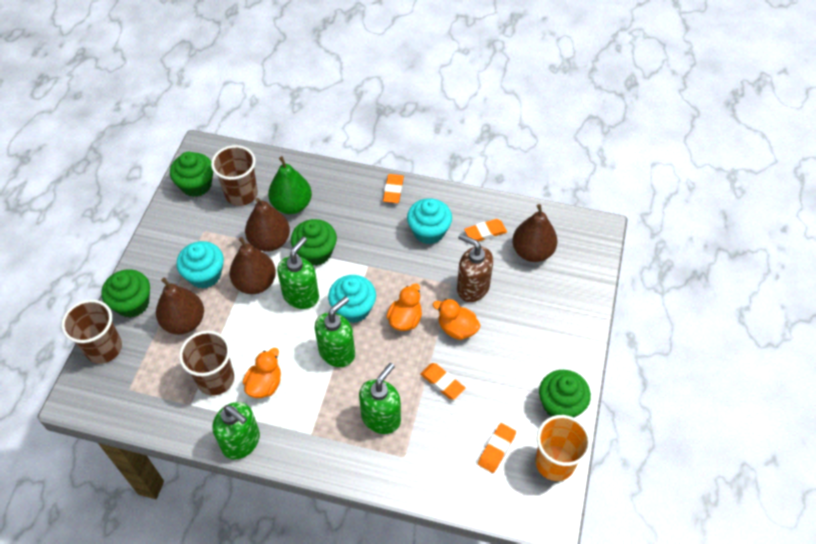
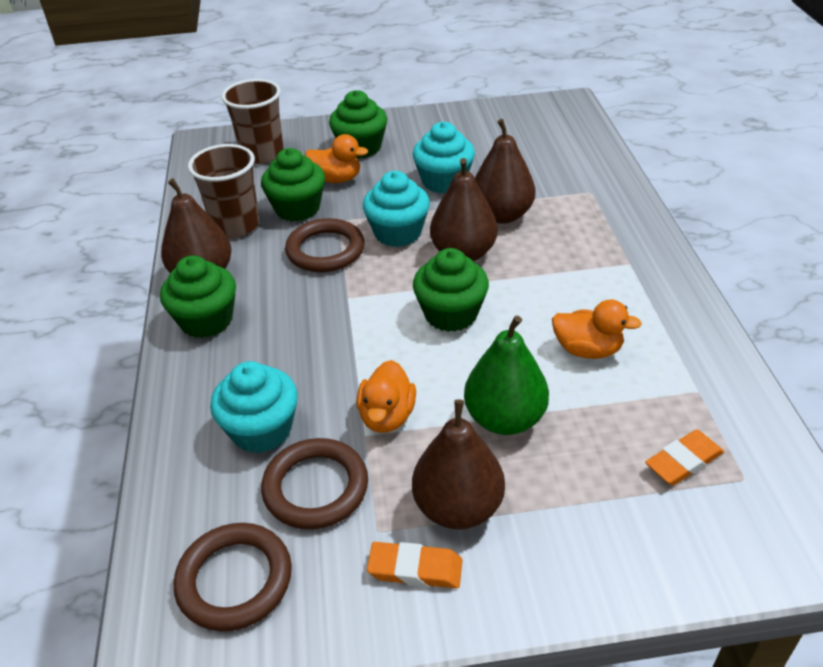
brown cup: 3 -> 2
brown ring: 0 -> 3
brown soap dispenser: 1 -> 0
green soap dispenser: 4 -> 0
orange cup: 1 -> 0
orange eraser: 4 -> 2

